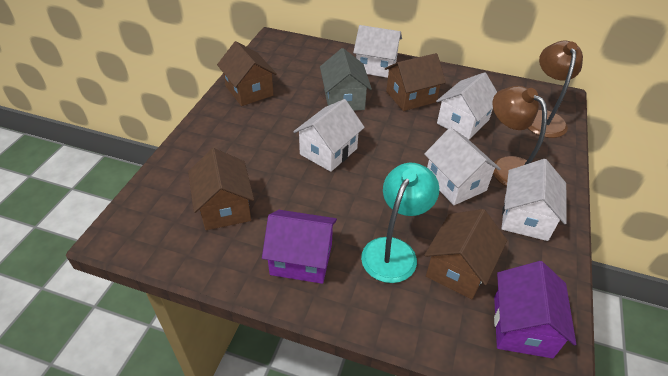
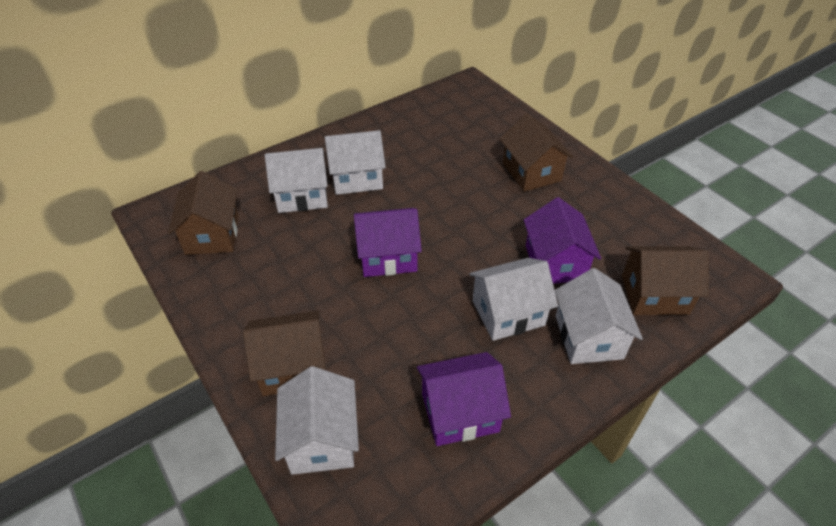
brown lamp: 2 -> 0
grey house: 1 -> 0
purple house: 2 -> 3
turquoise lamp: 1 -> 0

